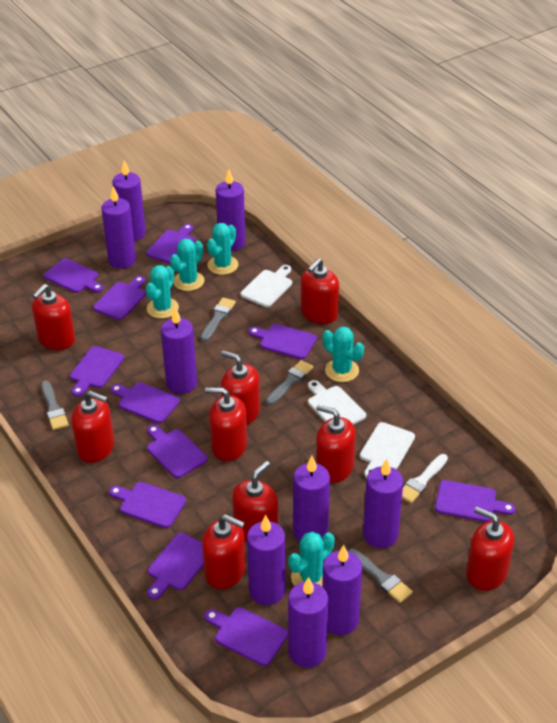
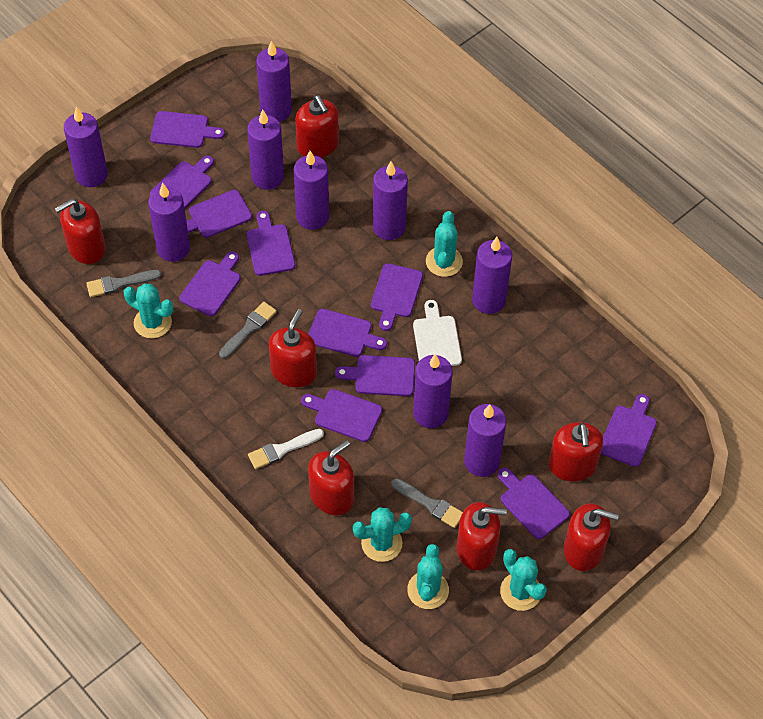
grey brush: 4 -> 3
red soap dispenser: 9 -> 7
white cutting board: 3 -> 1

